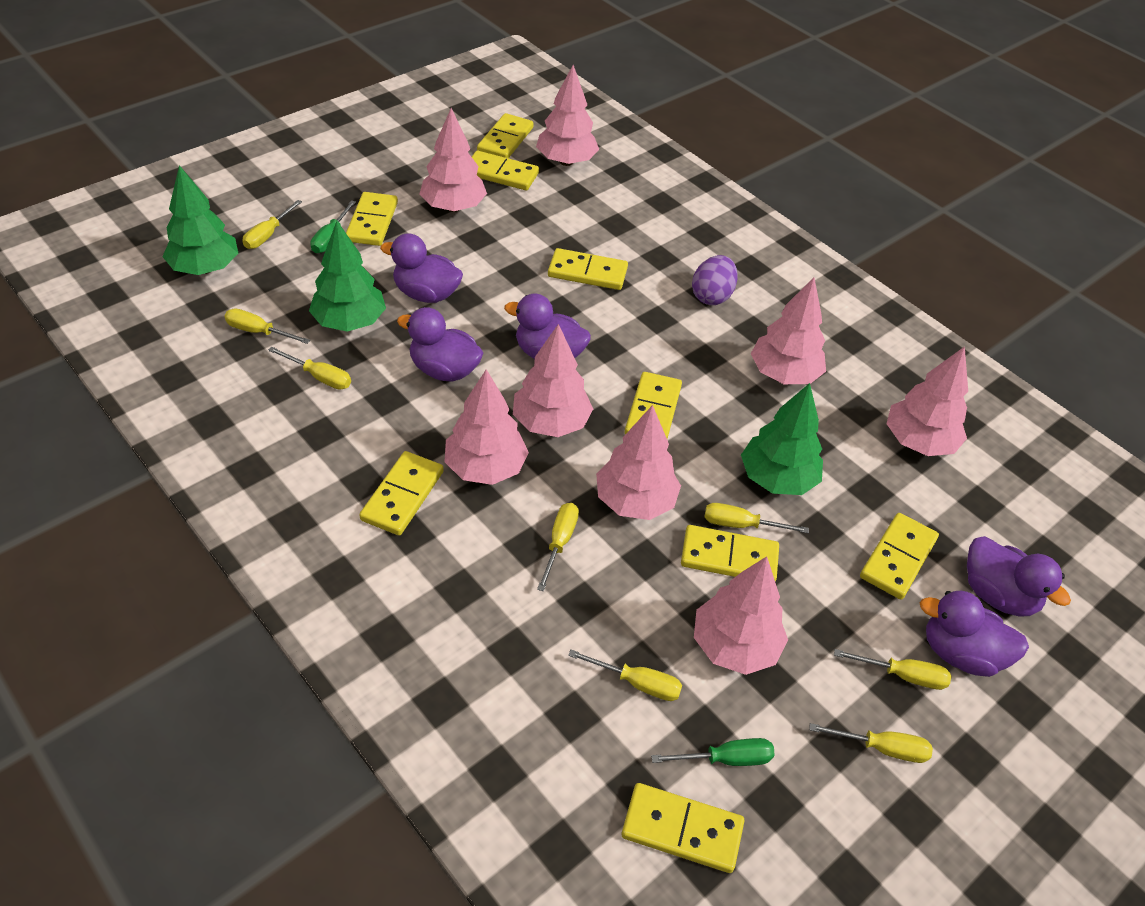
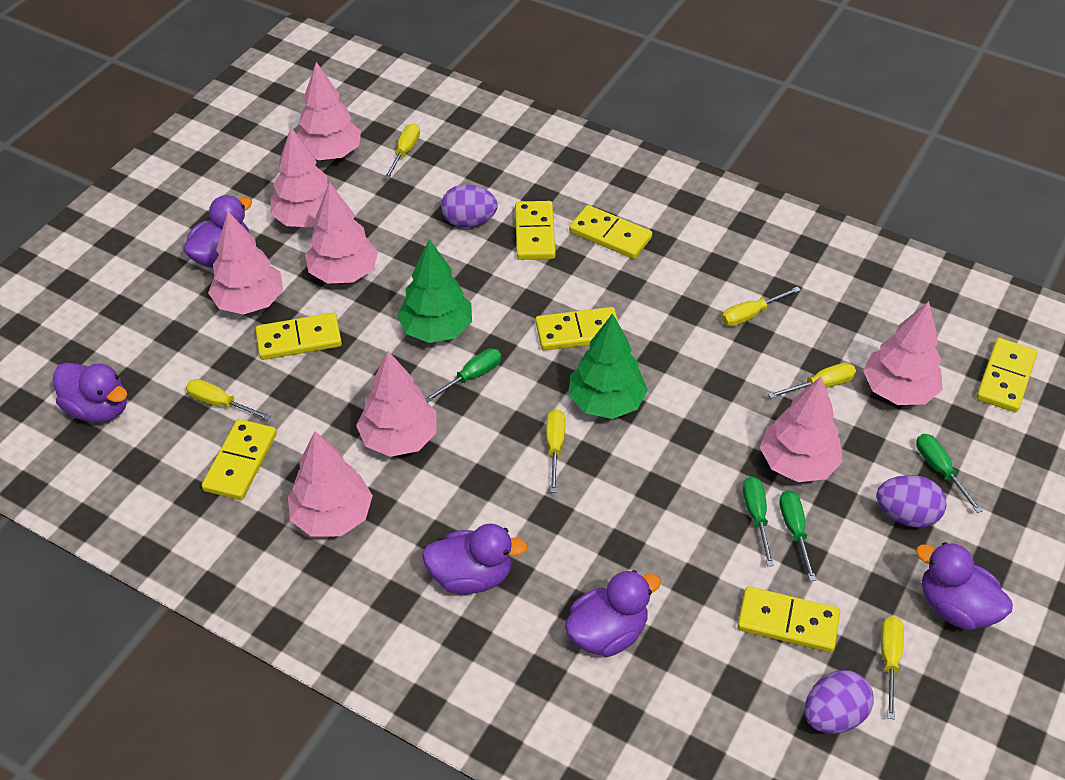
green screwdriver: 2 -> 4
green tree: 3 -> 2
purple egg: 1 -> 3
yellow domino: 9 -> 7
yellow screwdriver: 8 -> 6

